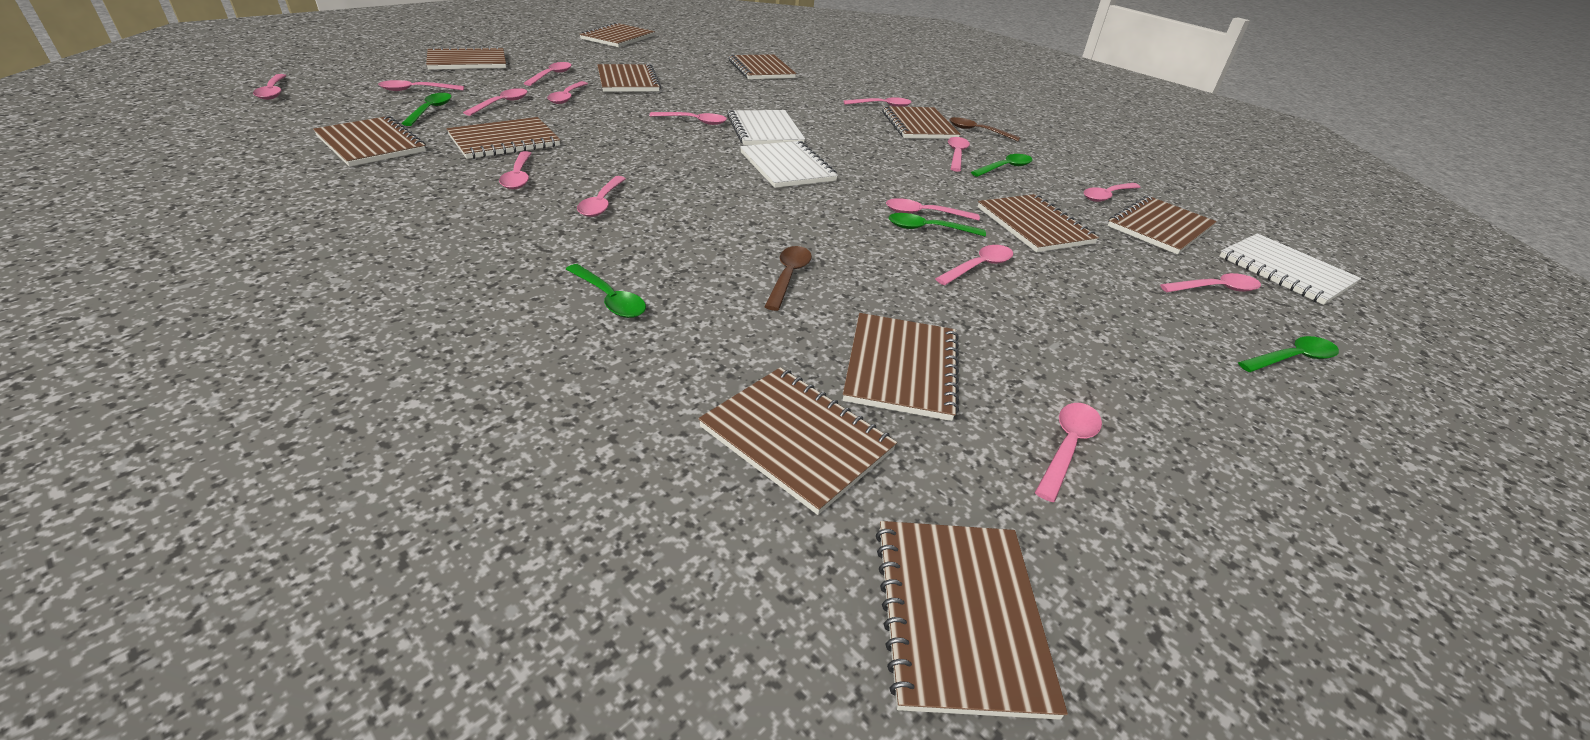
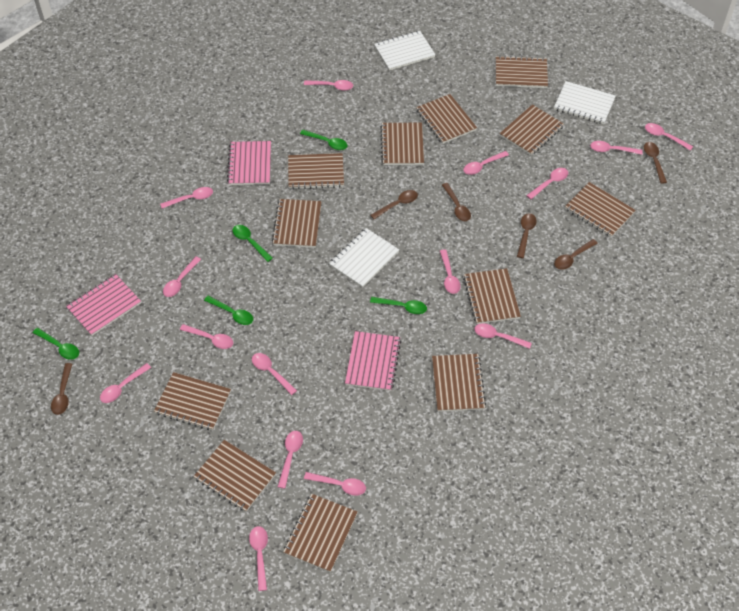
brown spoon: 2 -> 6
pink notebook: 0 -> 3

